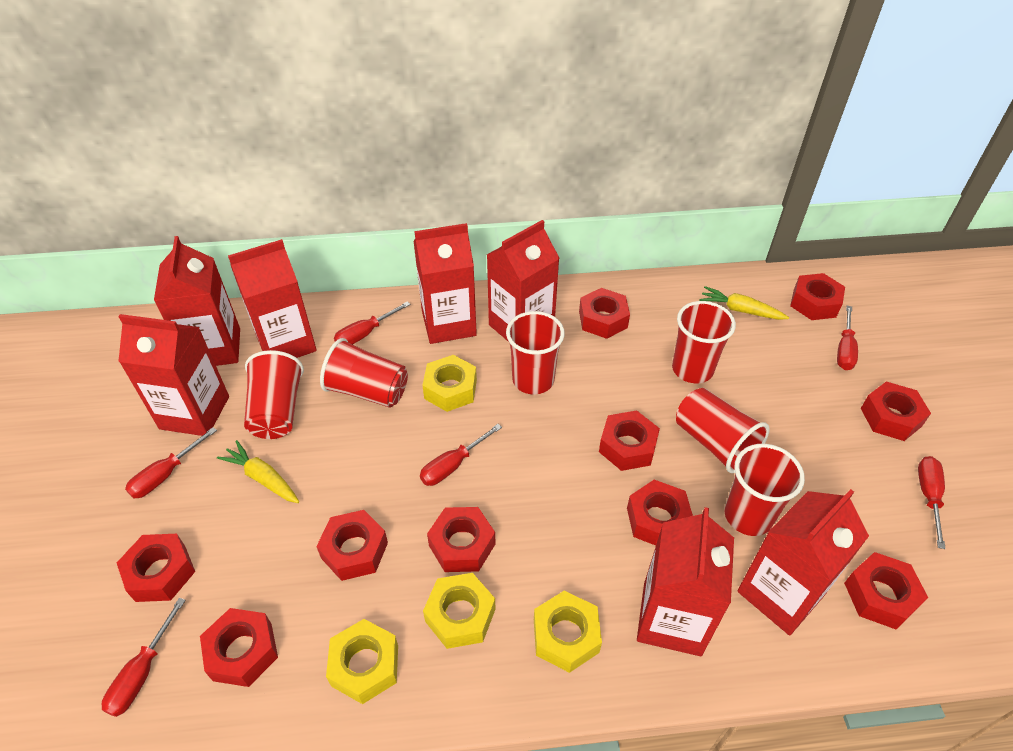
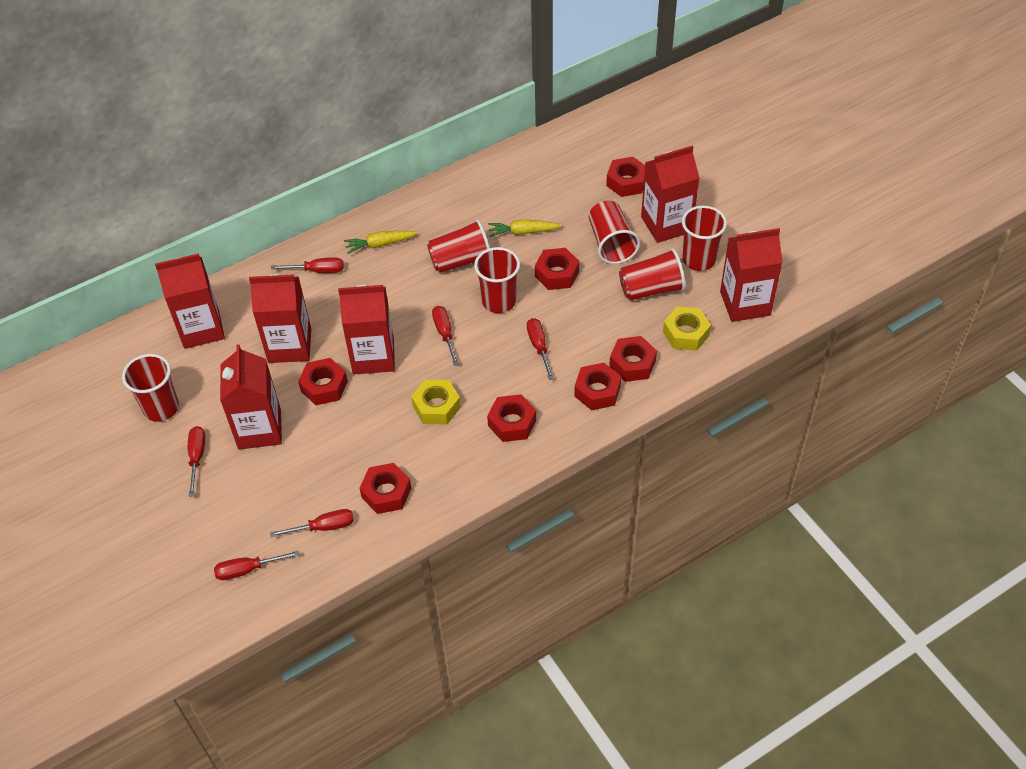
red carton: 7 -> 6
red nut: 10 -> 7
yellow nut: 4 -> 2

